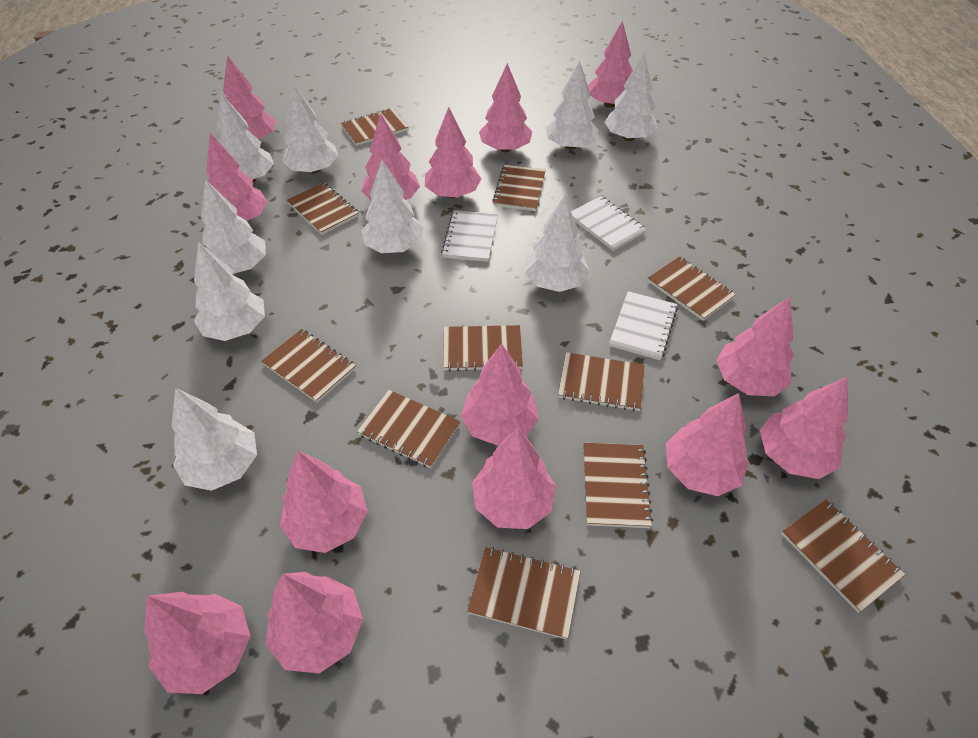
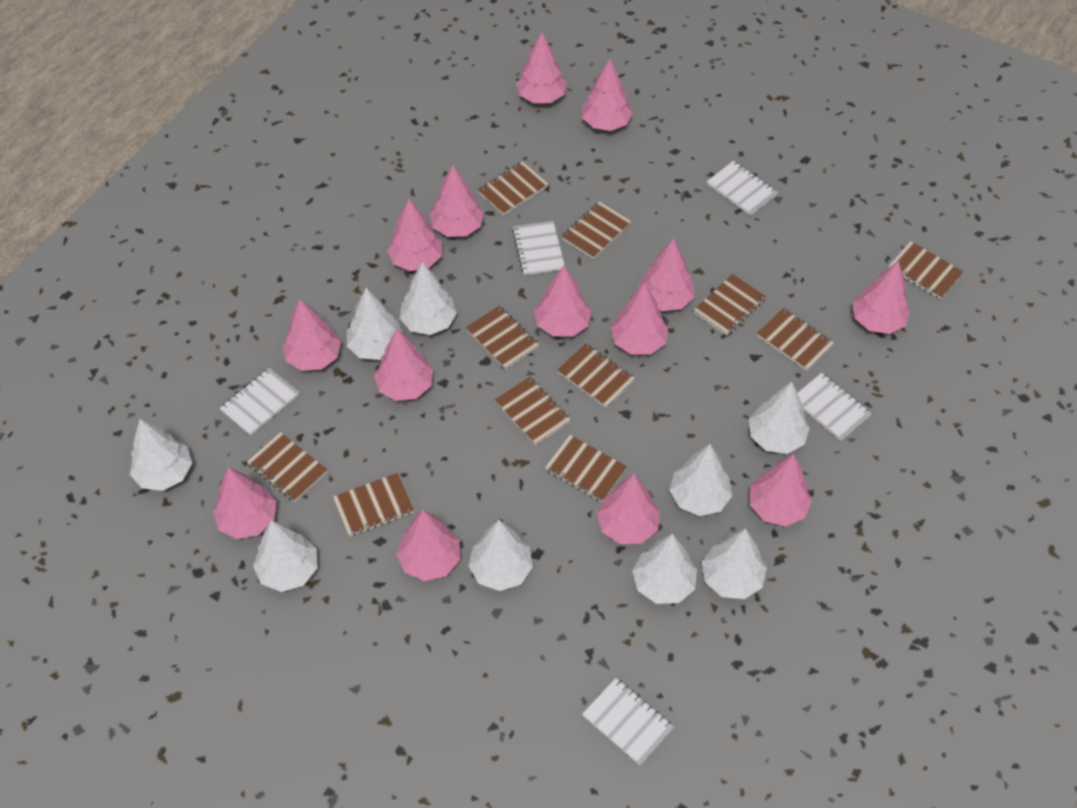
white notebook: 3 -> 5

